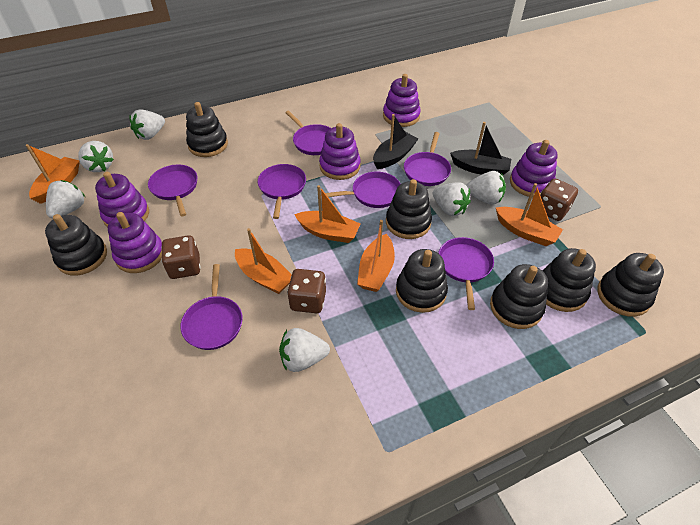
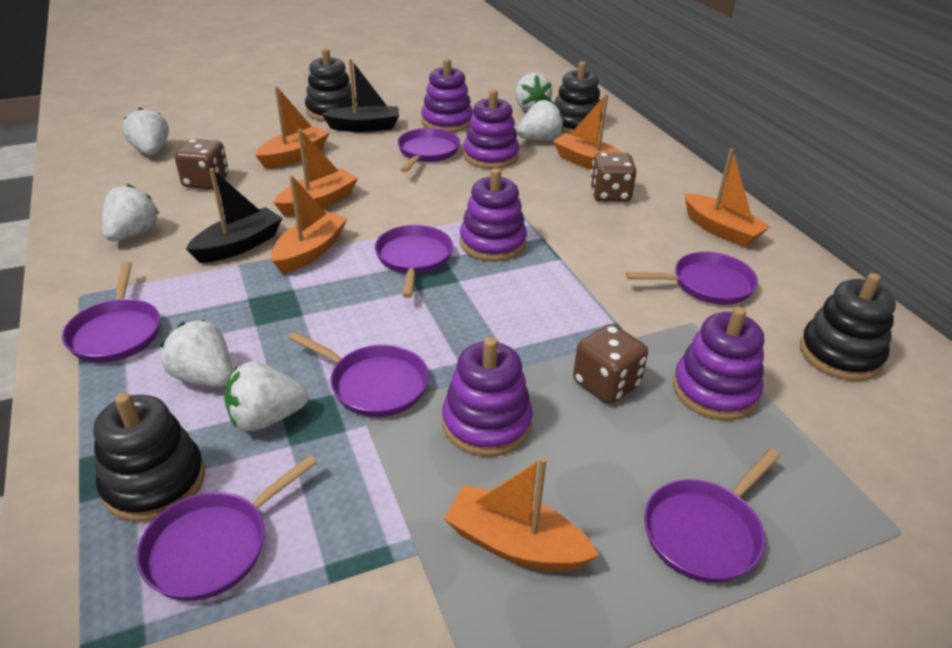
black stacking toy: 7 -> 4
orange boat: 5 -> 6

